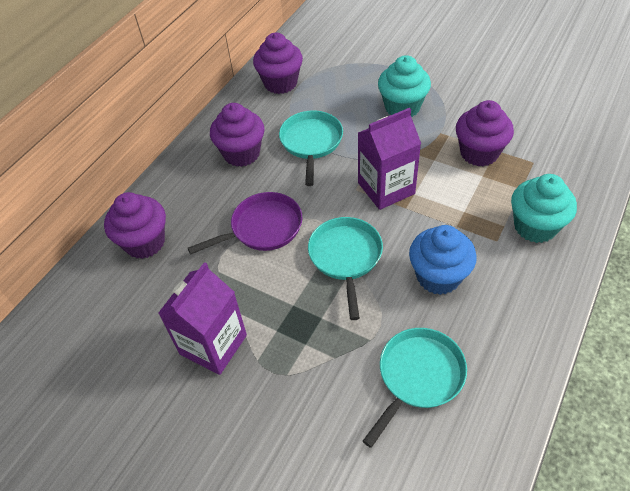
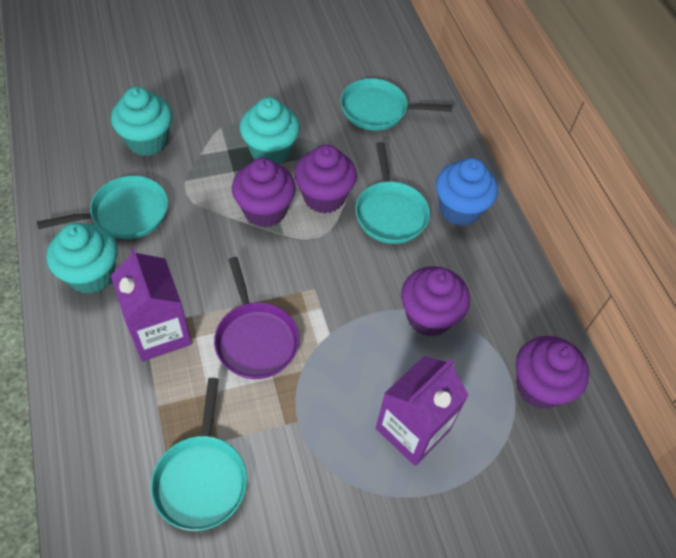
turquoise cupcake: 2 -> 3
turquoise pan: 3 -> 4

